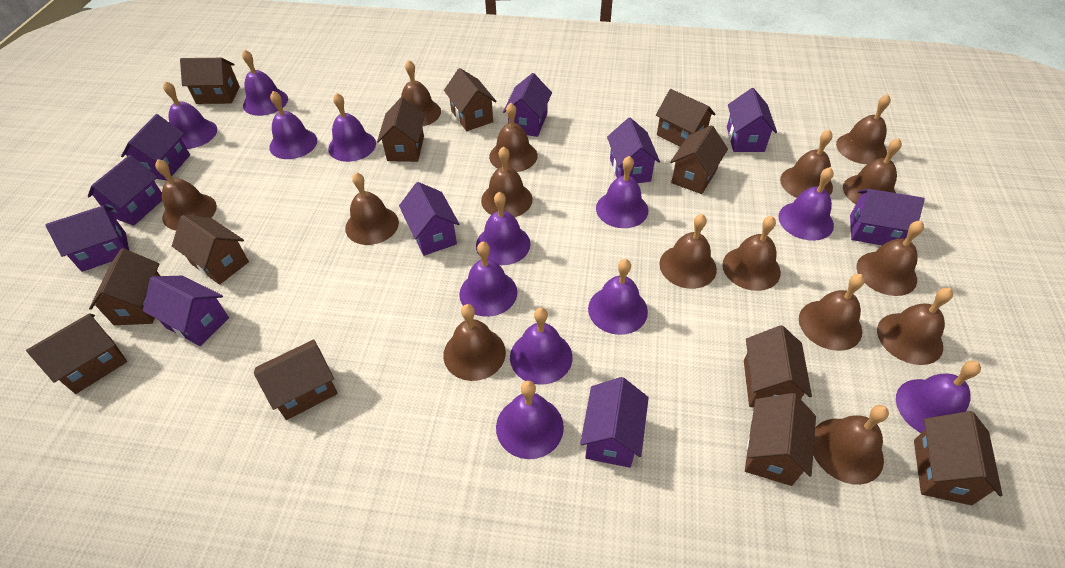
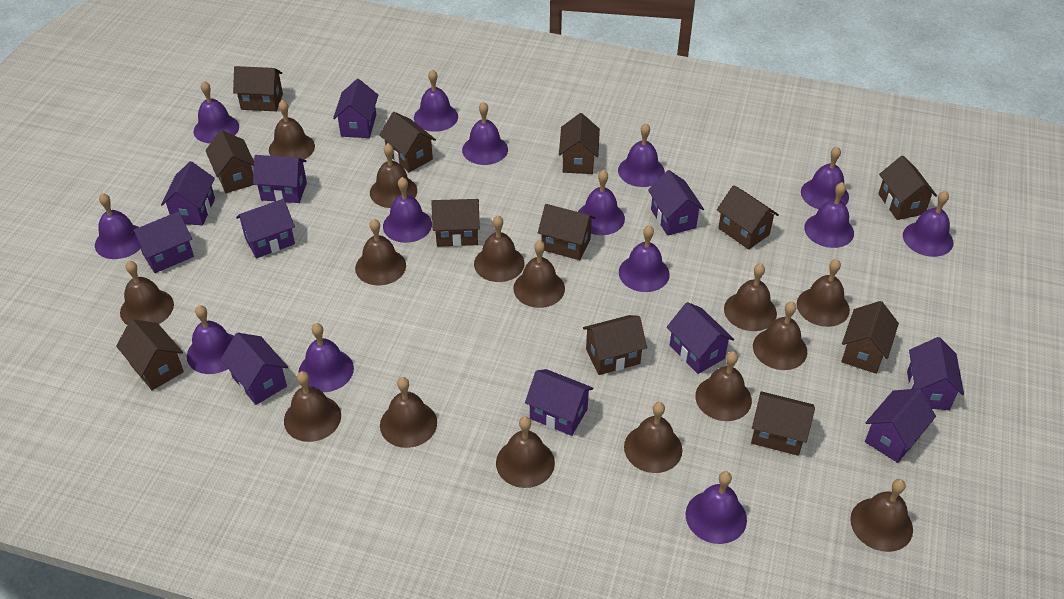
purple bell: 12 -> 14
purple house: 10 -> 11

